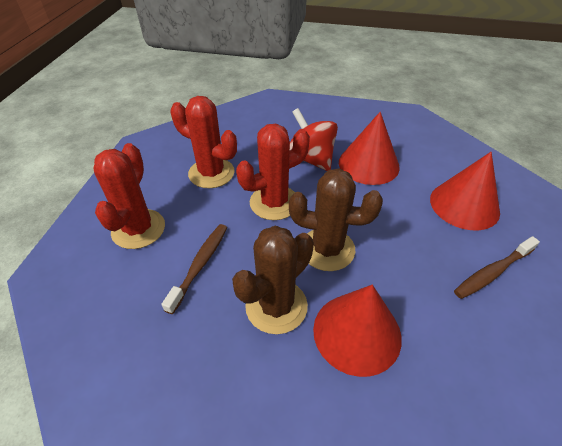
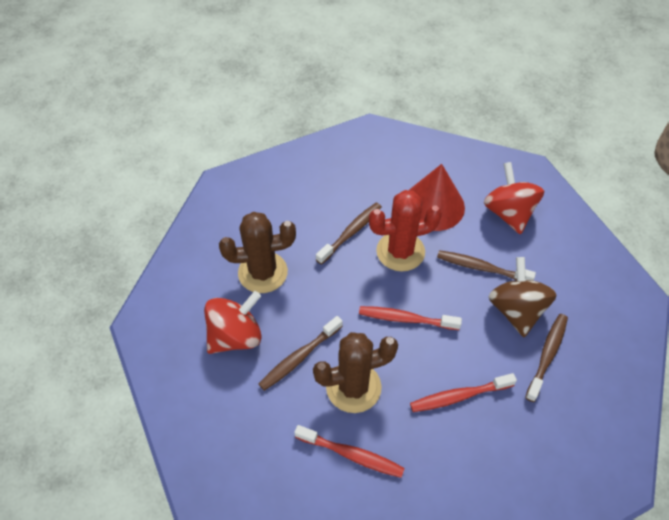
brown spinning top: 0 -> 1
brown toothbrush: 2 -> 4
red cactus: 3 -> 1
red cone: 3 -> 1
red spinning top: 1 -> 2
red toothbrush: 0 -> 3

